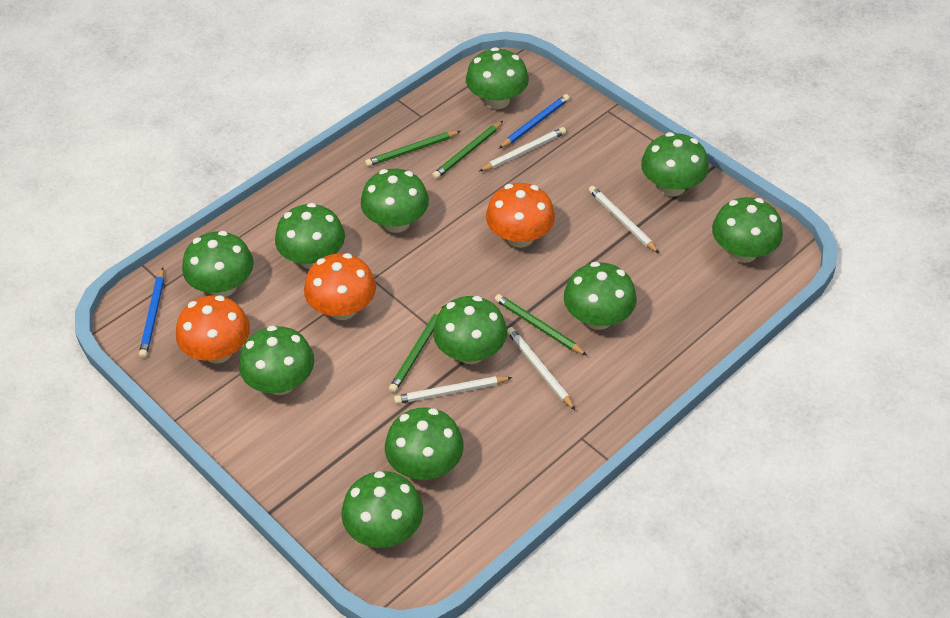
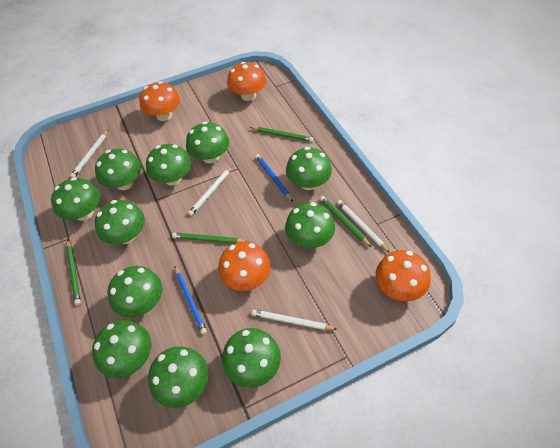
orange mushroom: 3 -> 4

